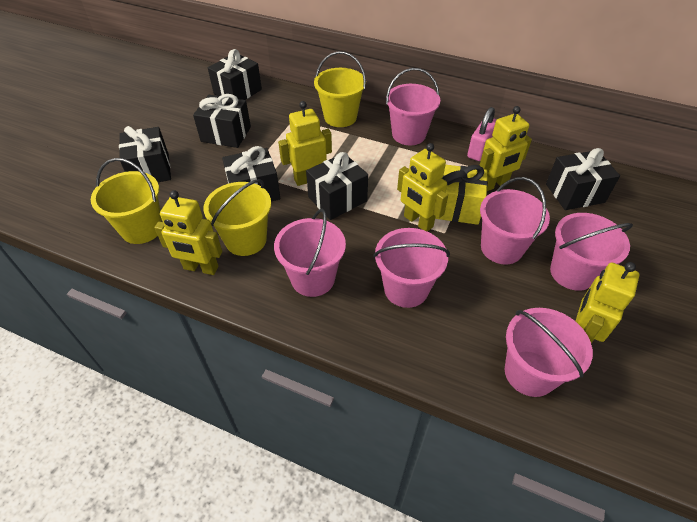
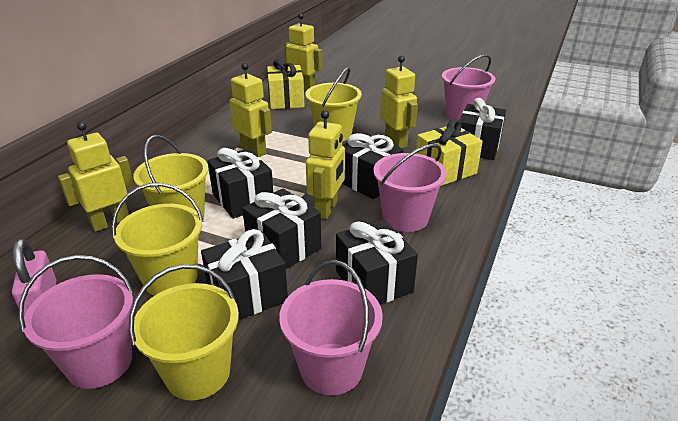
pink bucket: 6 -> 4
yellow bucket: 3 -> 4
yellow gift: 1 -> 2

